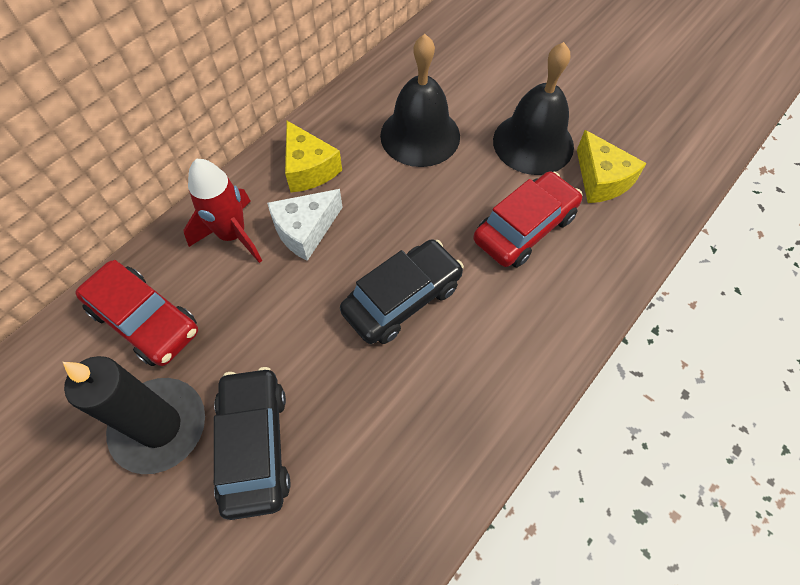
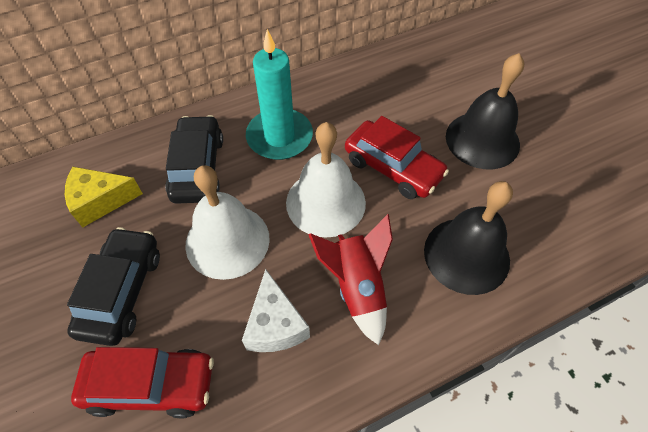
black candle: 1 -> 0
turquoise candle: 0 -> 1
white bell: 0 -> 2
yellow cheese: 2 -> 1

